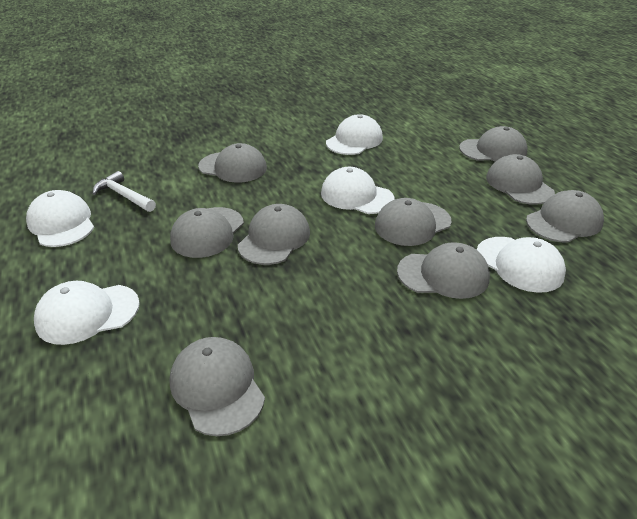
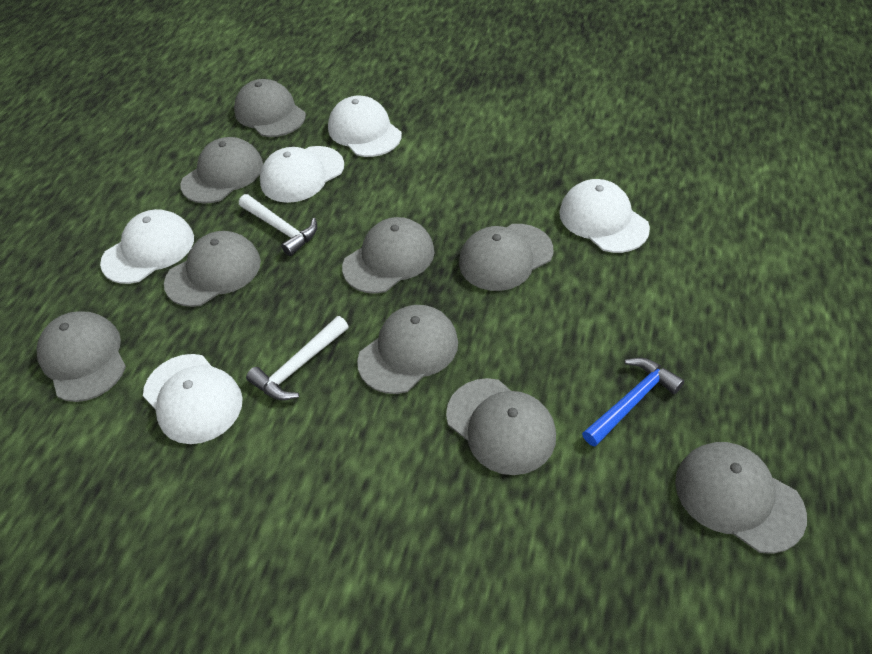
blue hammer: 0 -> 1
white hammer: 1 -> 2

